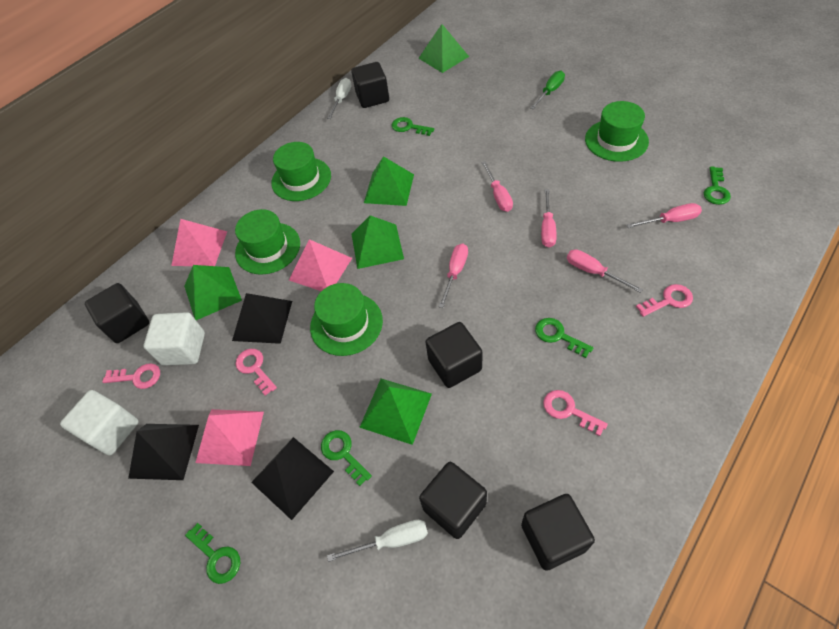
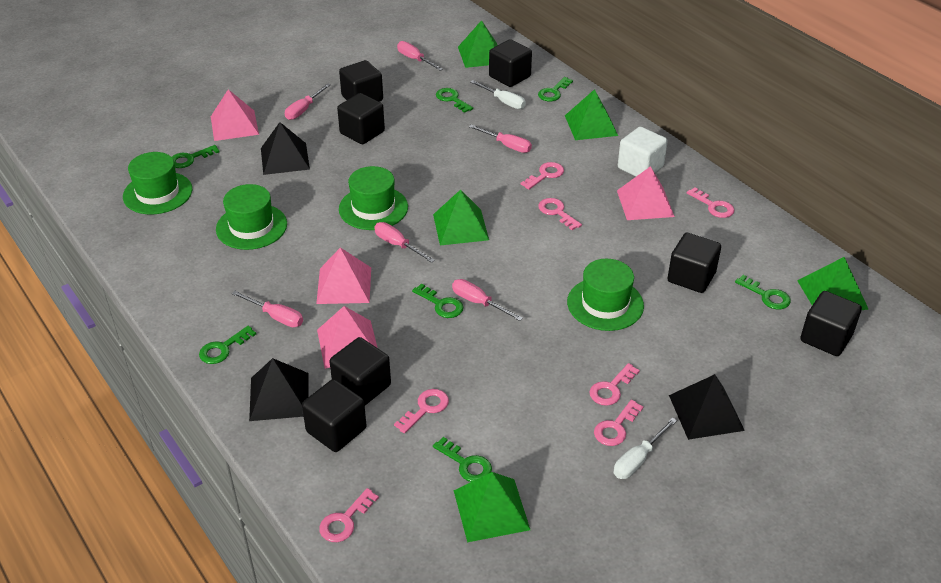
black cube: 5 -> 7
green key: 5 -> 7
green screwdriver: 1 -> 0
pink key: 4 -> 7
pink pyramid: 3 -> 4
pink screwdriver: 5 -> 6
white cube: 2 -> 1

